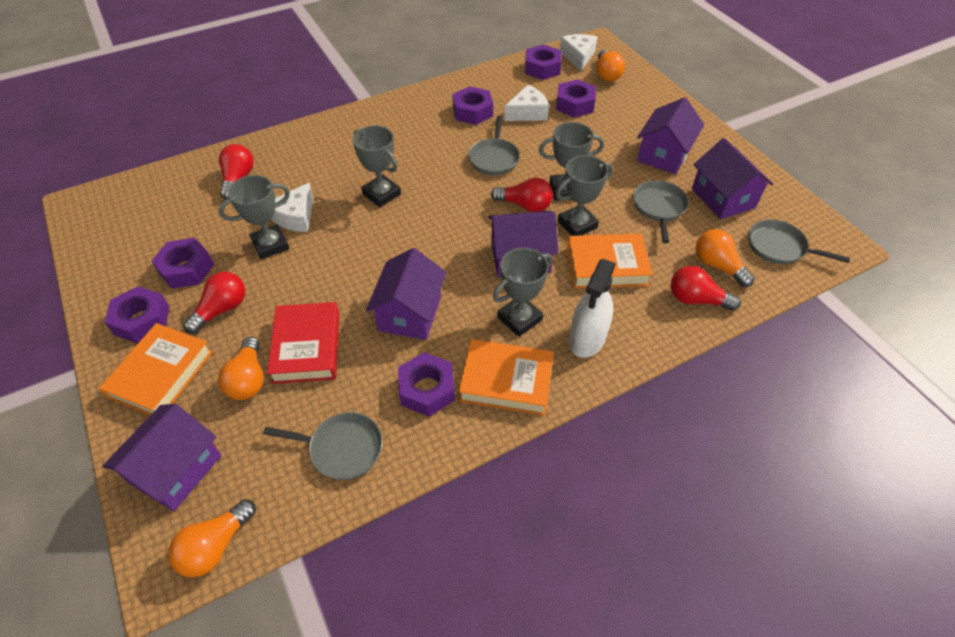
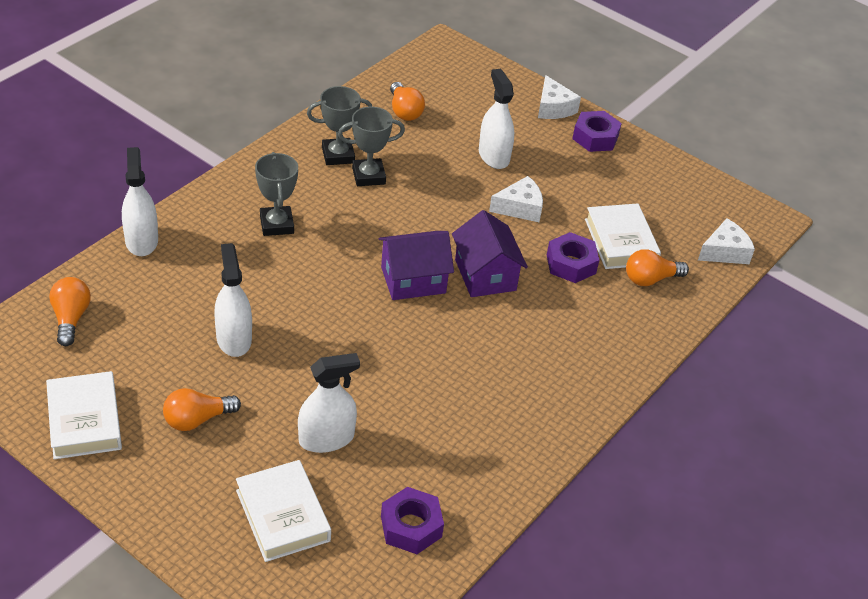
grey pan: 4 -> 0
grey trophy: 5 -> 3
orange book: 3 -> 0
purple house: 5 -> 2
purple nut: 6 -> 3
red book: 1 -> 0
red light bulb: 4 -> 0
white book: 0 -> 3
white spray bottle: 1 -> 4

